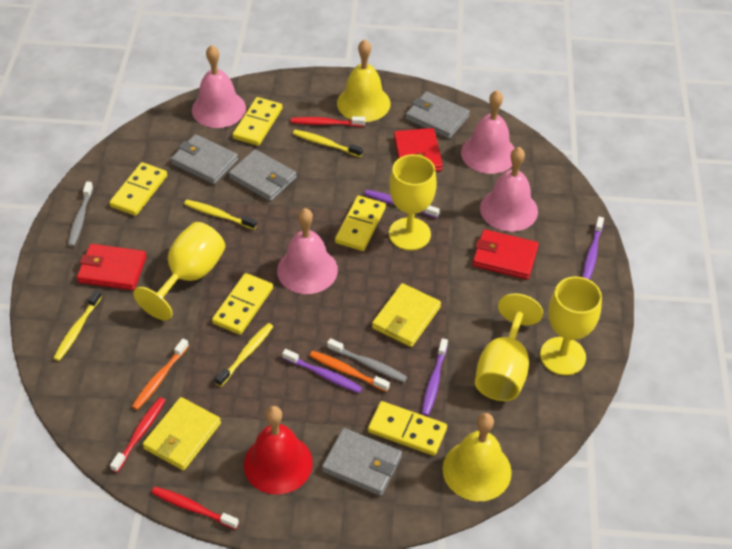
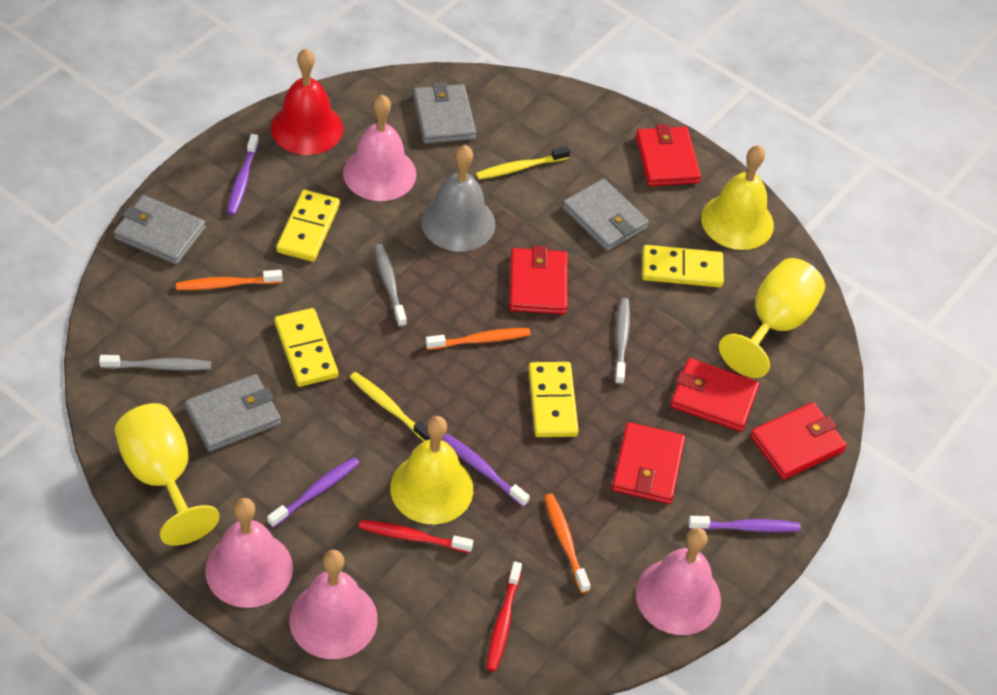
grey bell: 0 -> 1
grey toothbrush: 2 -> 3
orange toothbrush: 2 -> 3
red toothbrush: 3 -> 2
red wallet: 3 -> 5
yellow domino: 5 -> 4
yellow goblet: 4 -> 2
yellow toothbrush: 4 -> 2
yellow wallet: 2 -> 0

